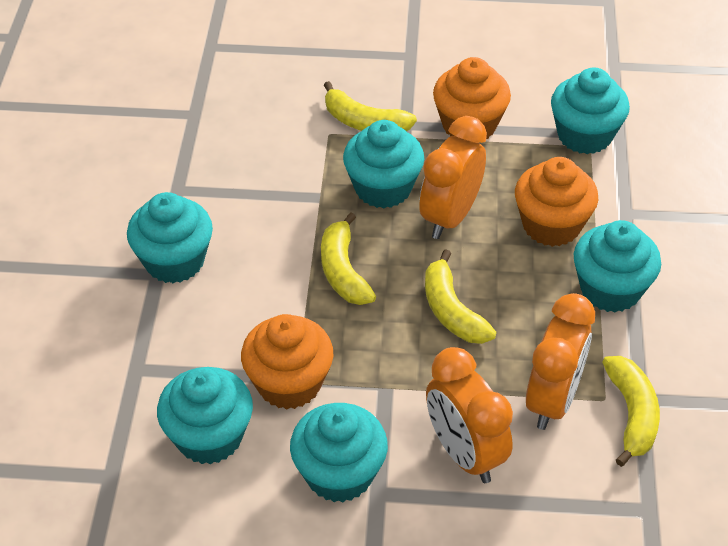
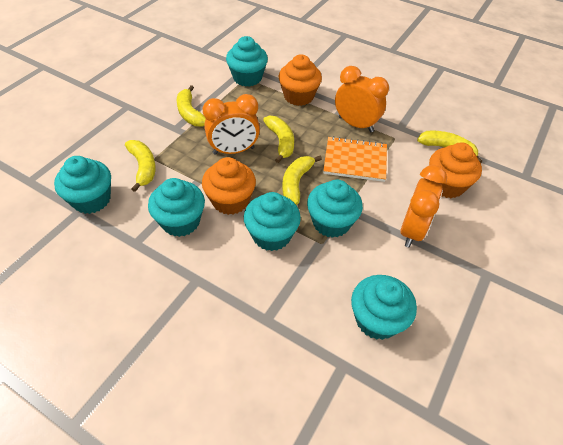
orange notebook: 0 -> 1
yellow banana: 4 -> 5

